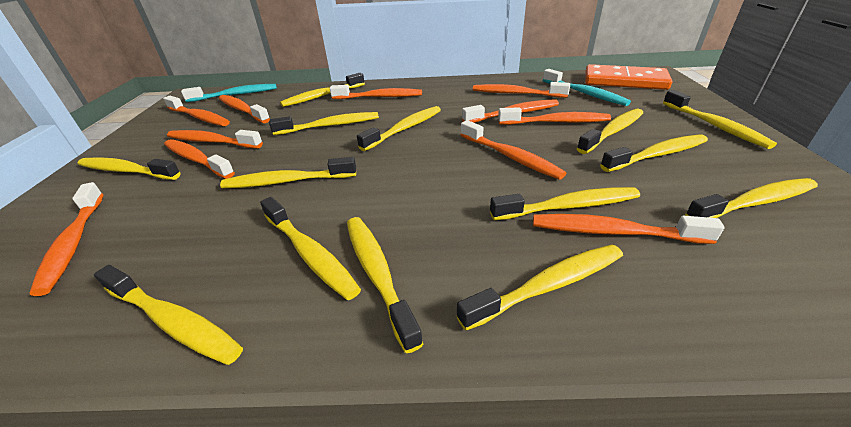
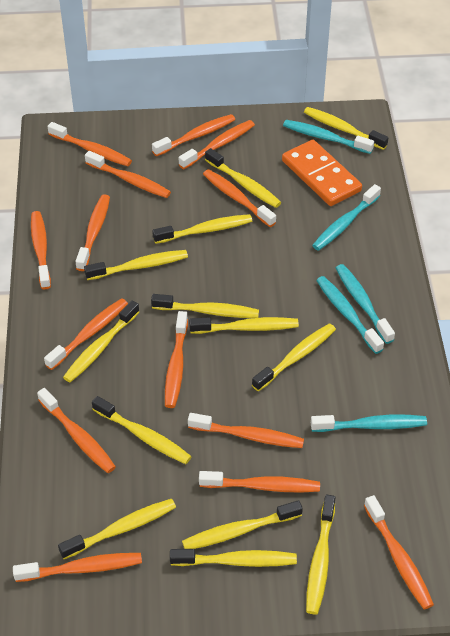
orange toothbrush: 11 -> 14
turquoise toothbrush: 2 -> 5
yellow toothbrush: 14 -> 13

